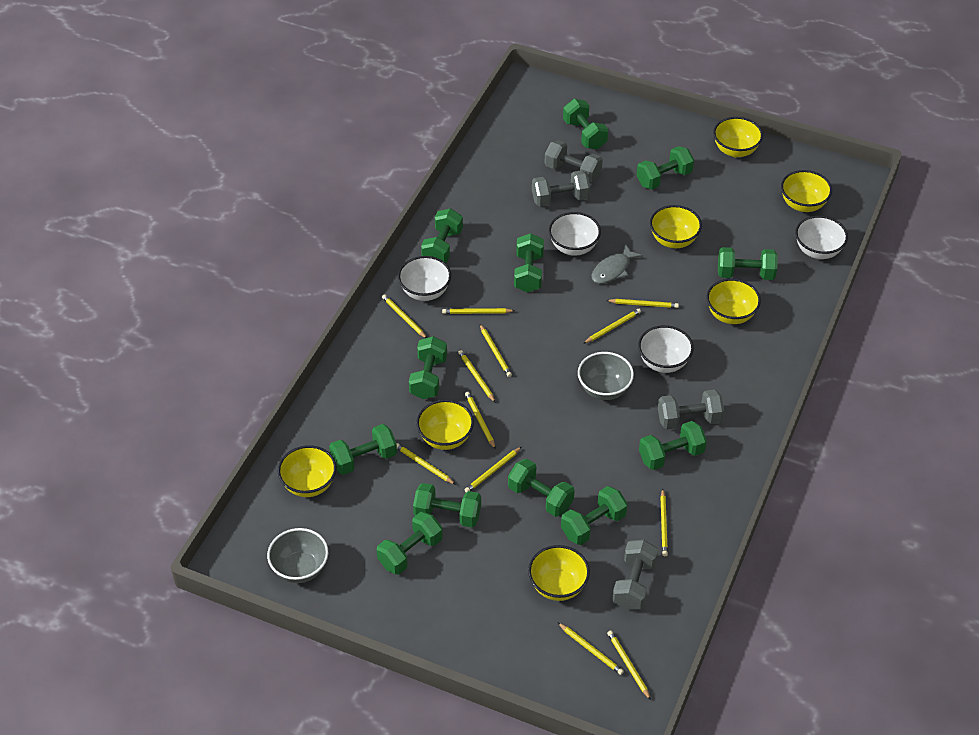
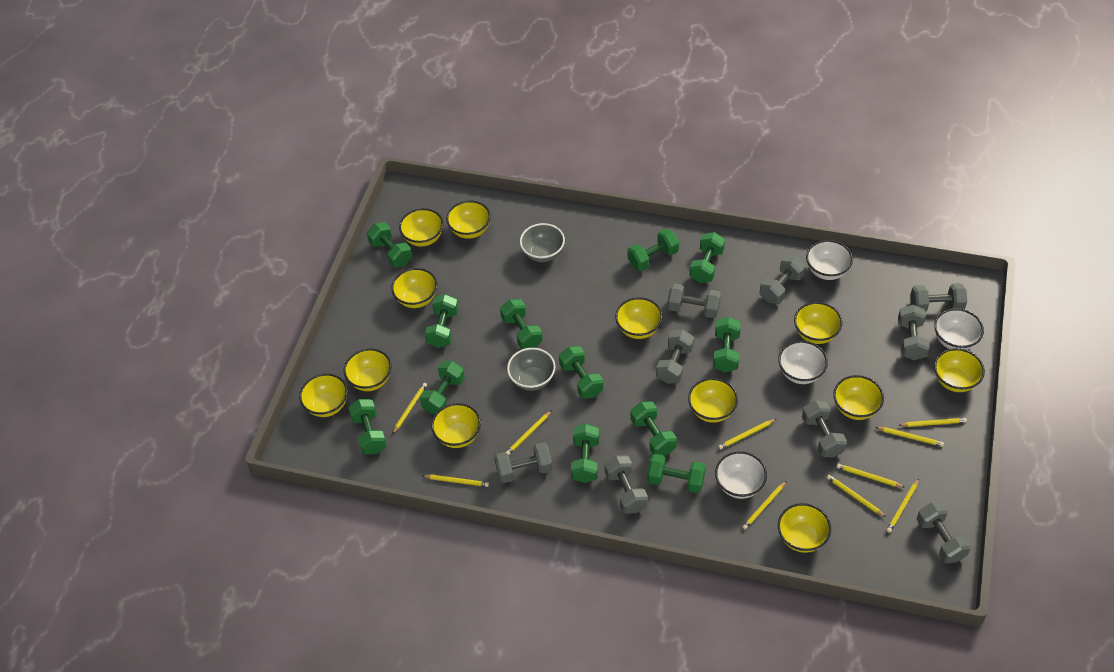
grey dumbbell: 4 -> 9
grey fish: 1 -> 0
yellow bowl: 7 -> 12
yellow pencil: 12 -> 10

